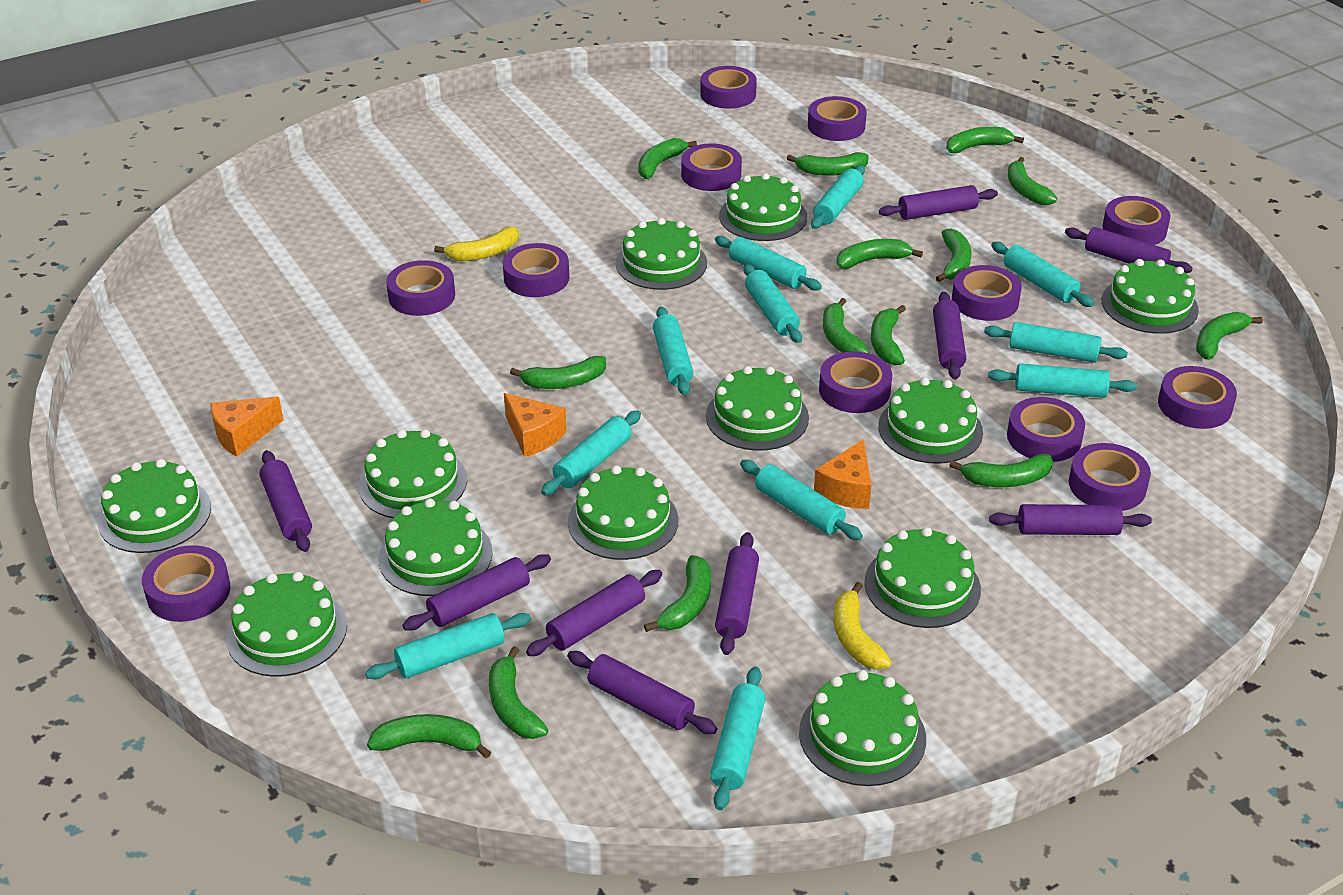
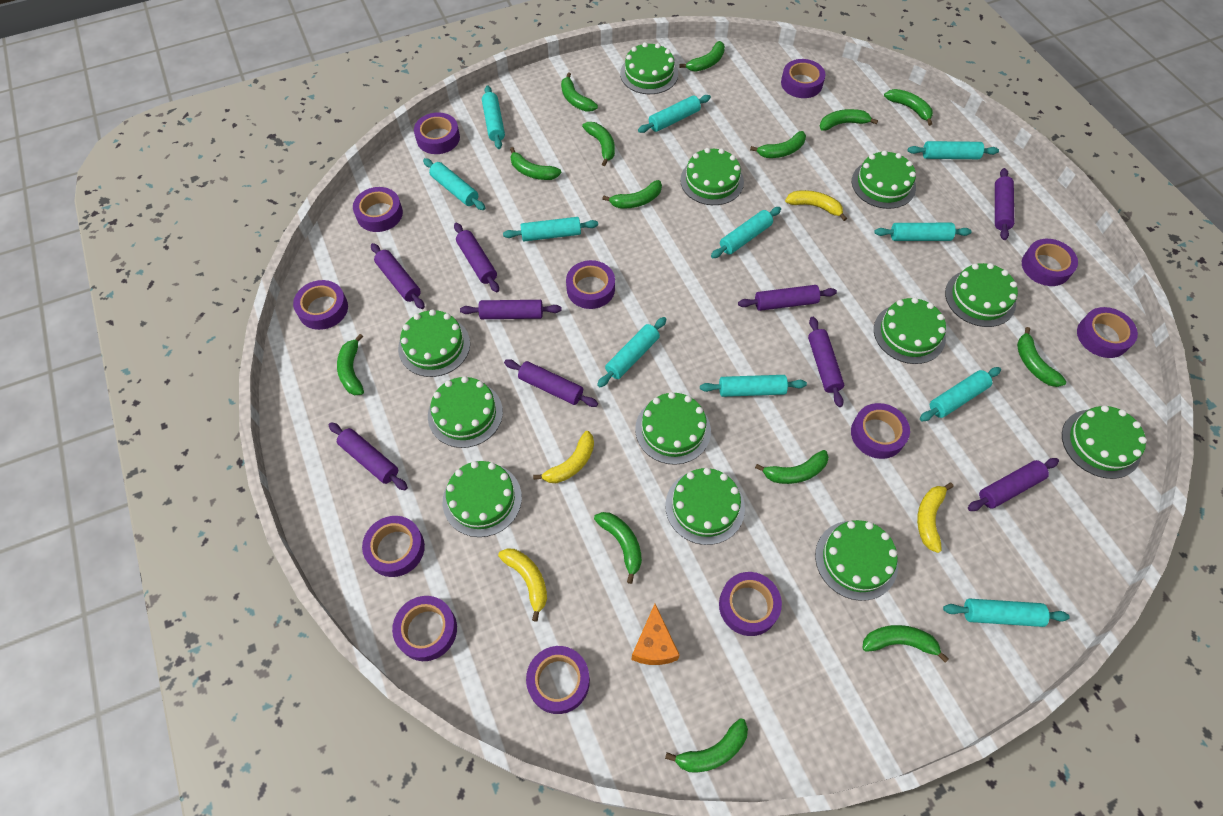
orange cheese: 3 -> 1
yellow banana: 2 -> 4

